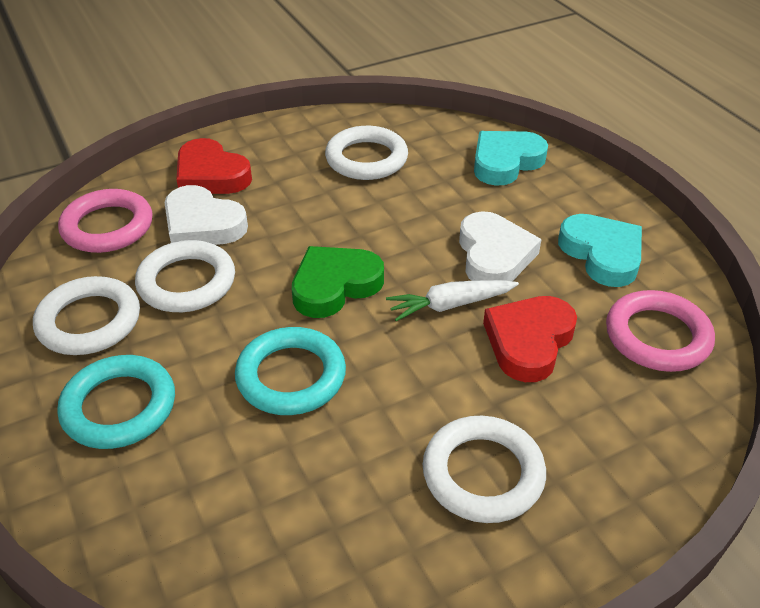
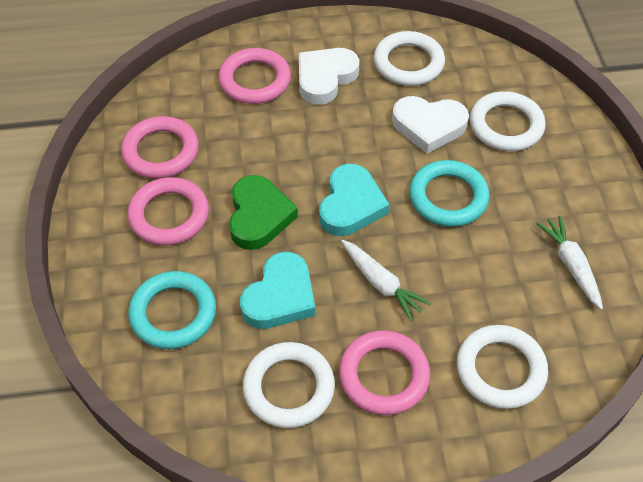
pink ring: 2 -> 4
red heart: 2 -> 0
white carrot: 1 -> 2

